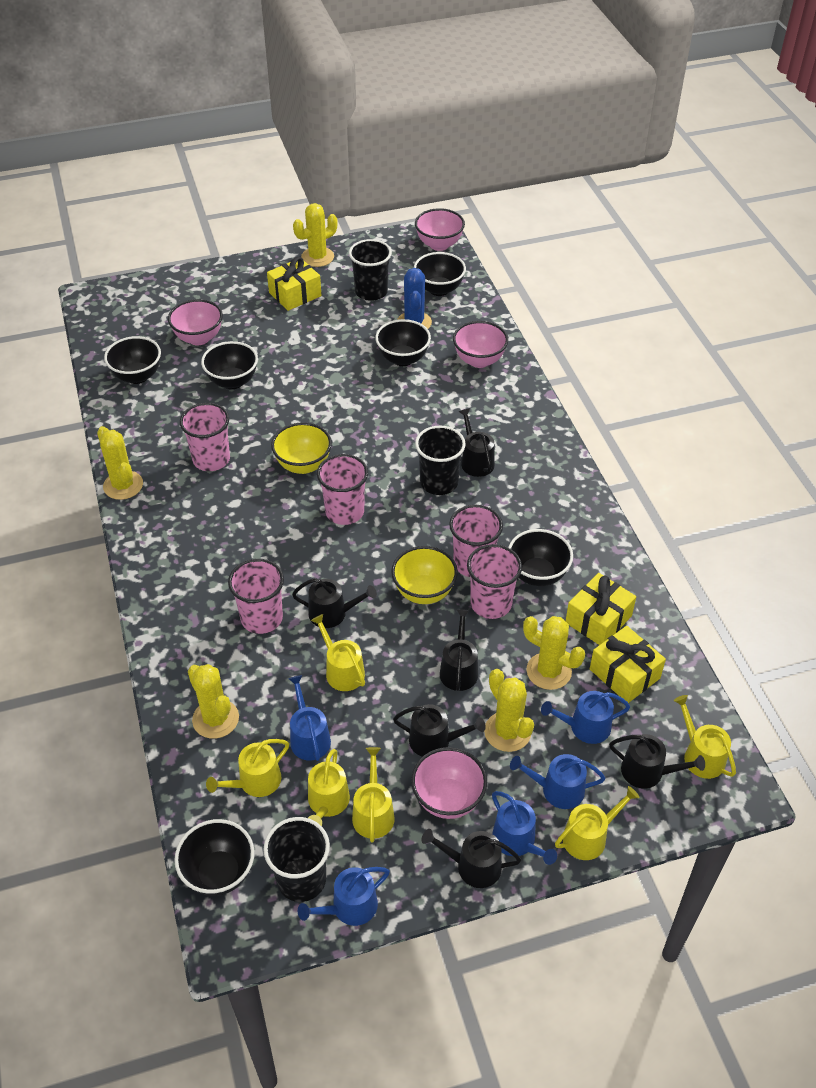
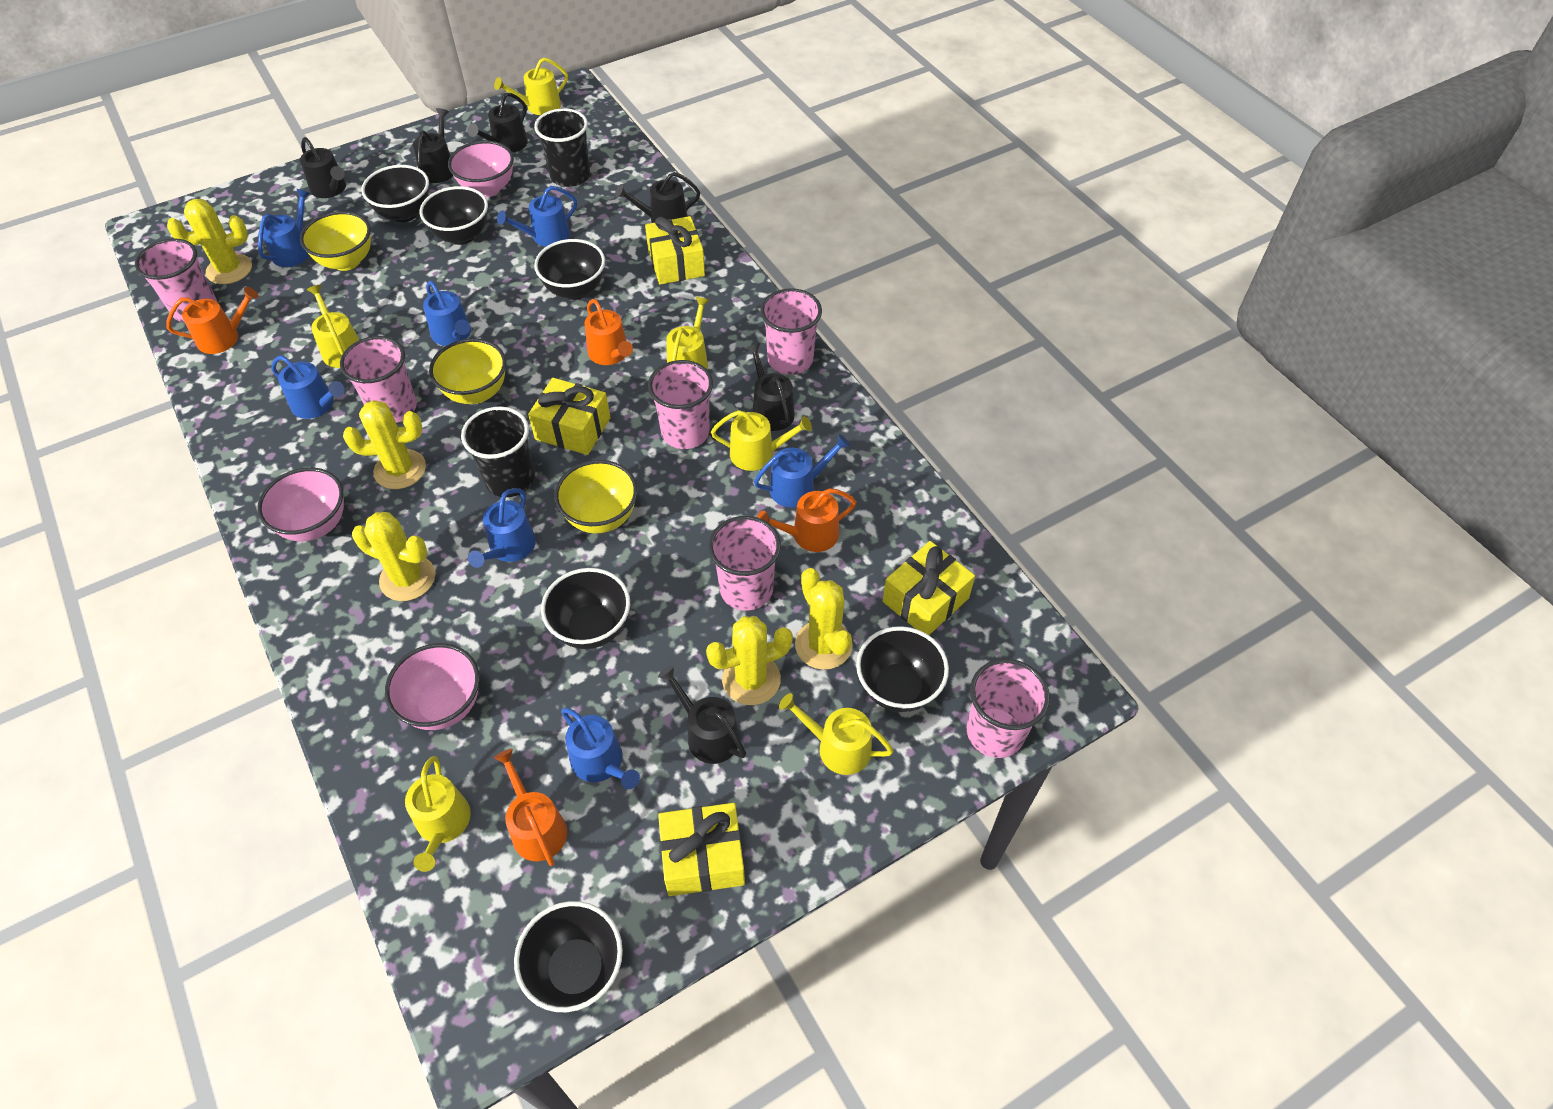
black cup: 3 -> 2
blue cactus: 1 -> 0
blue watering can: 5 -> 7
orange watering can: 0 -> 4
pink bowl: 4 -> 3
pink cup: 5 -> 6
yellow bowl: 2 -> 3
yellow gift: 3 -> 4

